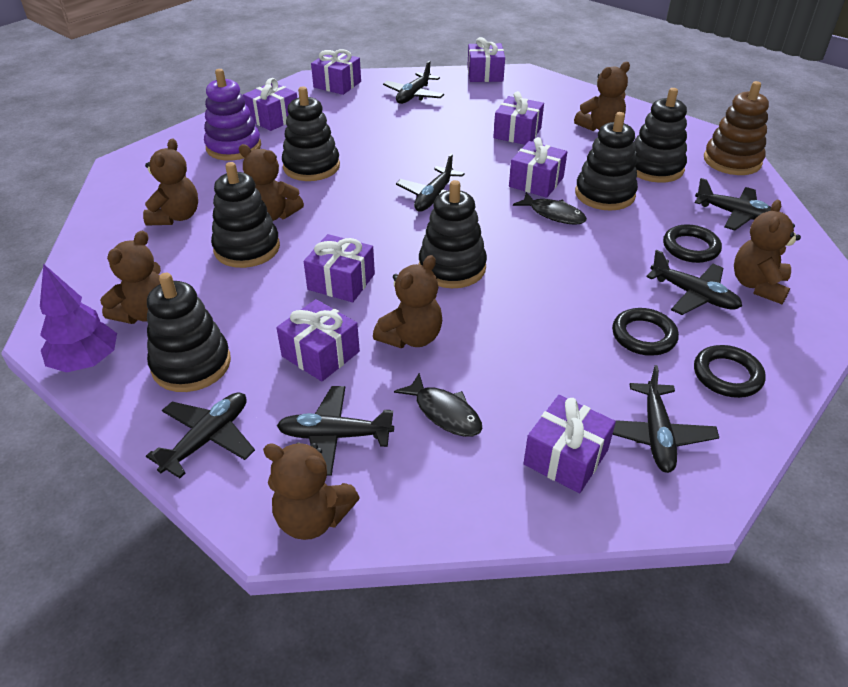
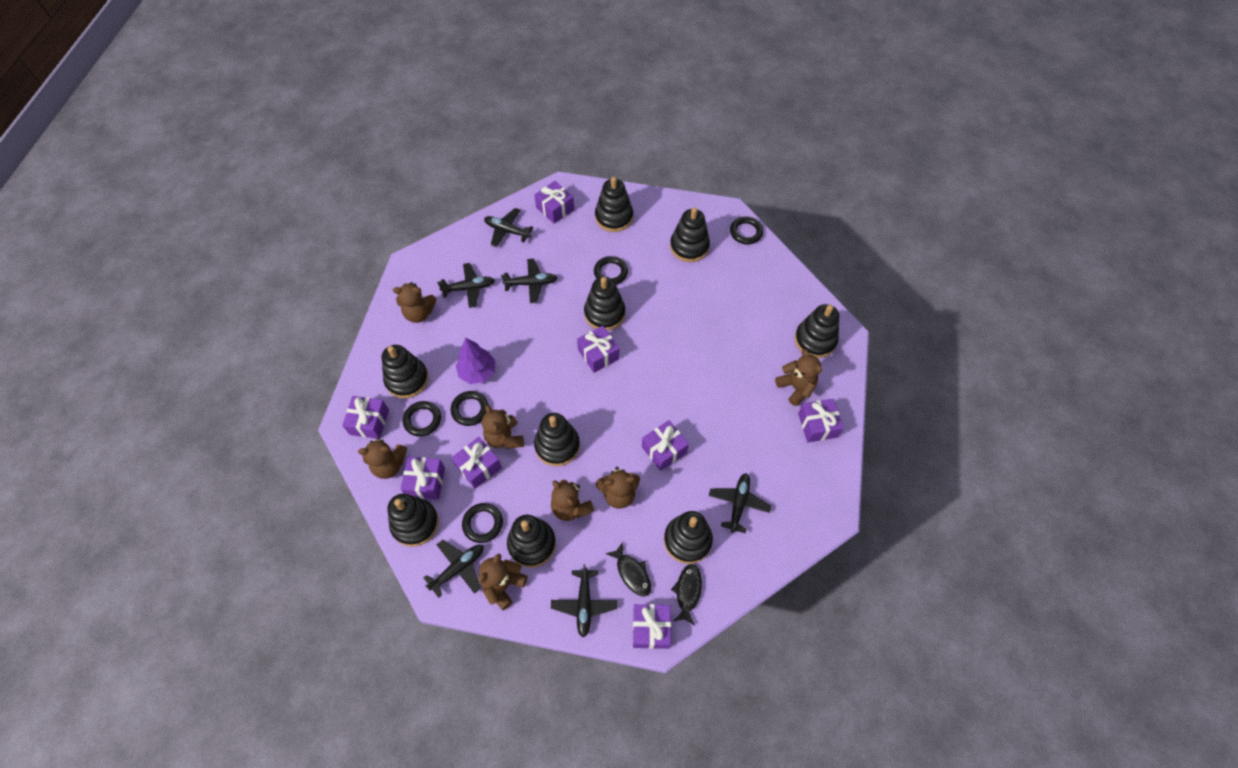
black plane: 7 -> 6
black ring: 3 -> 5
black stacking toy: 6 -> 9
brown stacking toy: 1 -> 0
purple stacking toy: 1 -> 0

